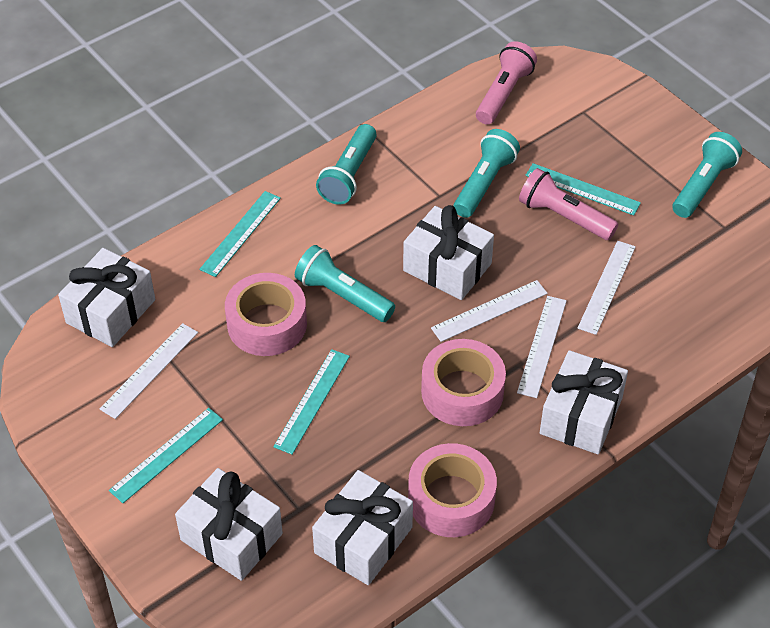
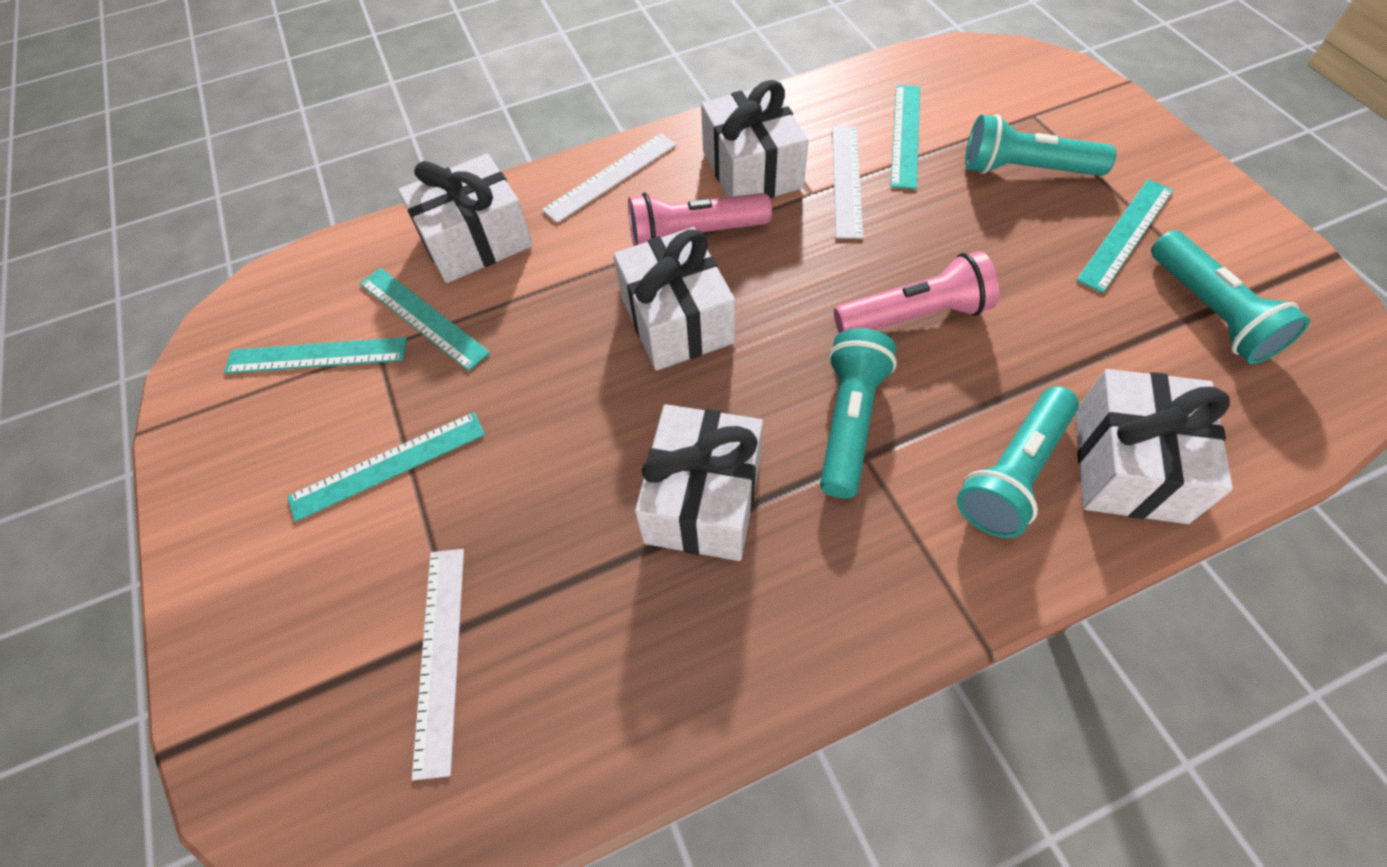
pink tape: 3 -> 0
turquoise ruler: 4 -> 5
white ruler: 4 -> 3

